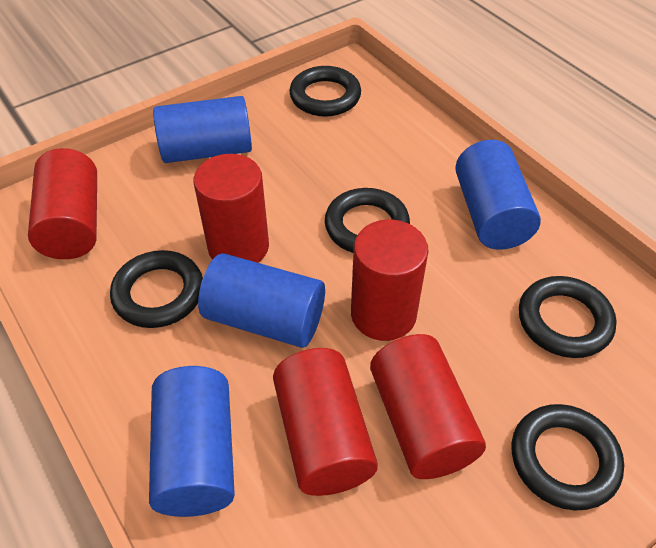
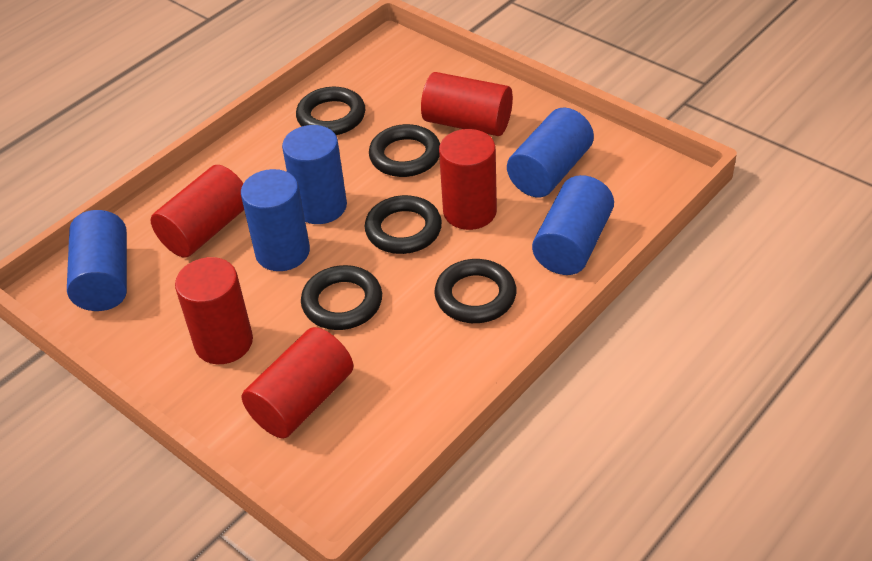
blue cylinder: 4 -> 5

